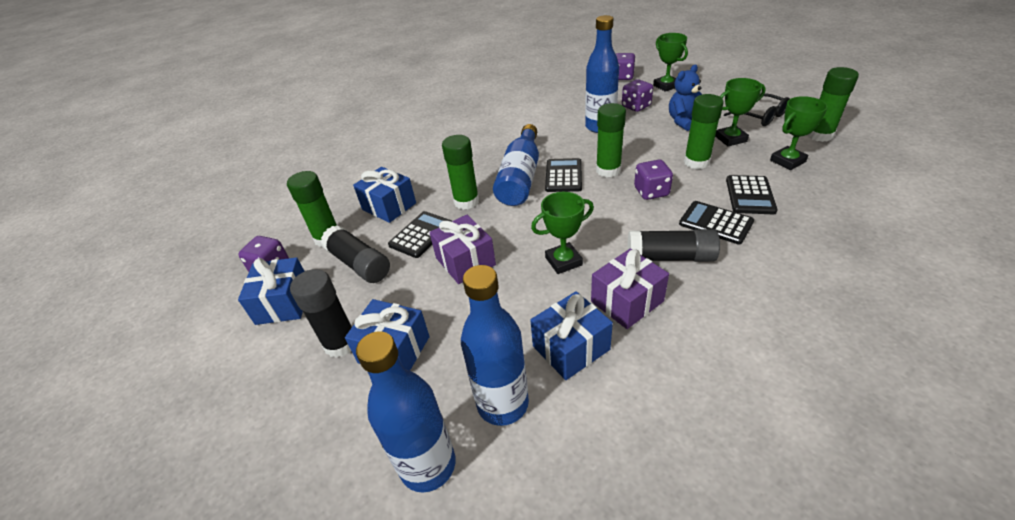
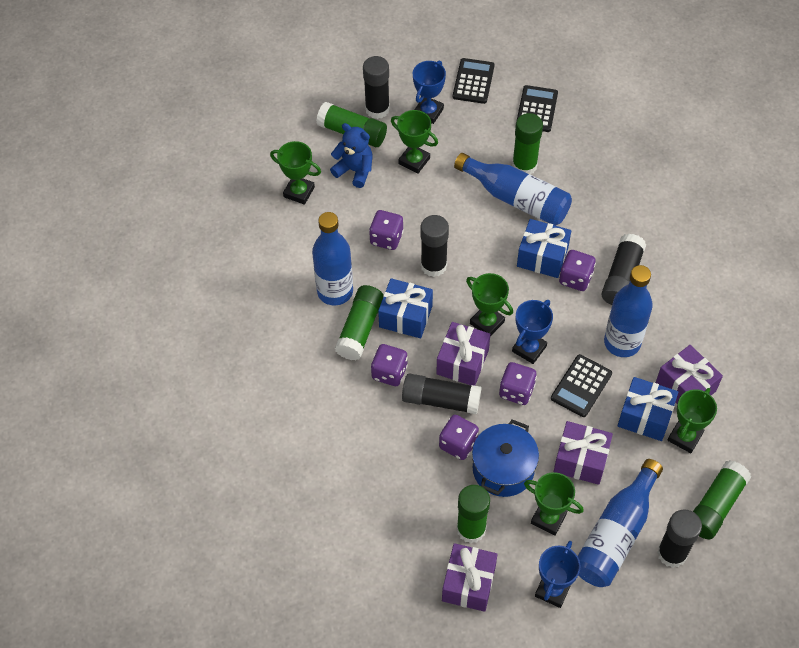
black calculator: 4 -> 3
black glasses: 1 -> 0
black glue stick: 3 -> 5
blue gift: 4 -> 3
blue pot: 0 -> 1
blue trophy: 0 -> 3
green trophy: 4 -> 5
purple dice: 4 -> 5
purple gift: 2 -> 4

